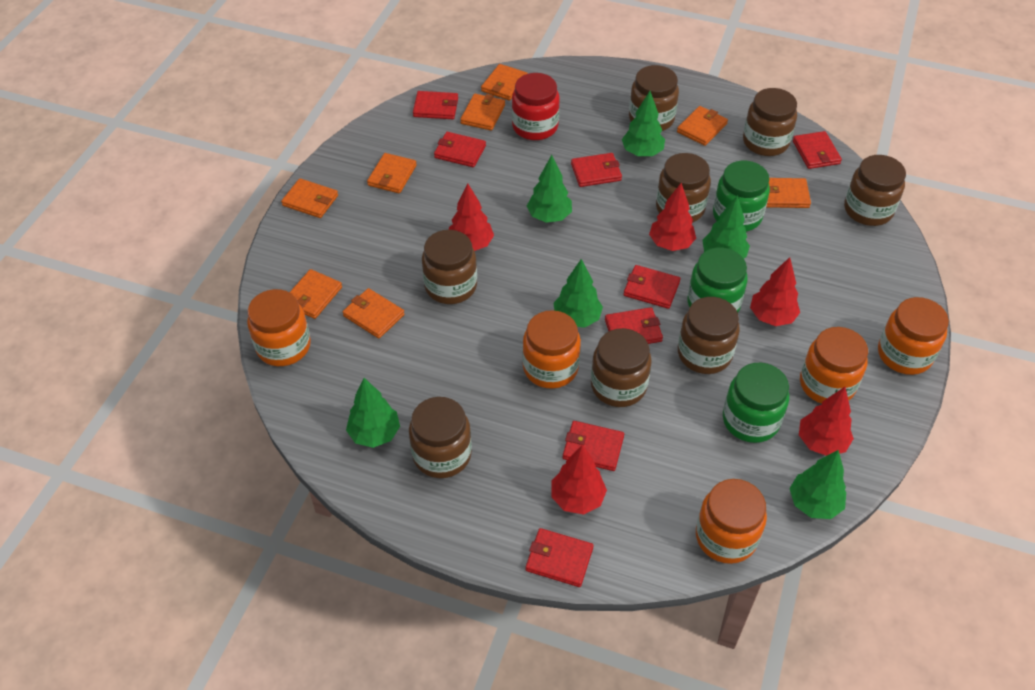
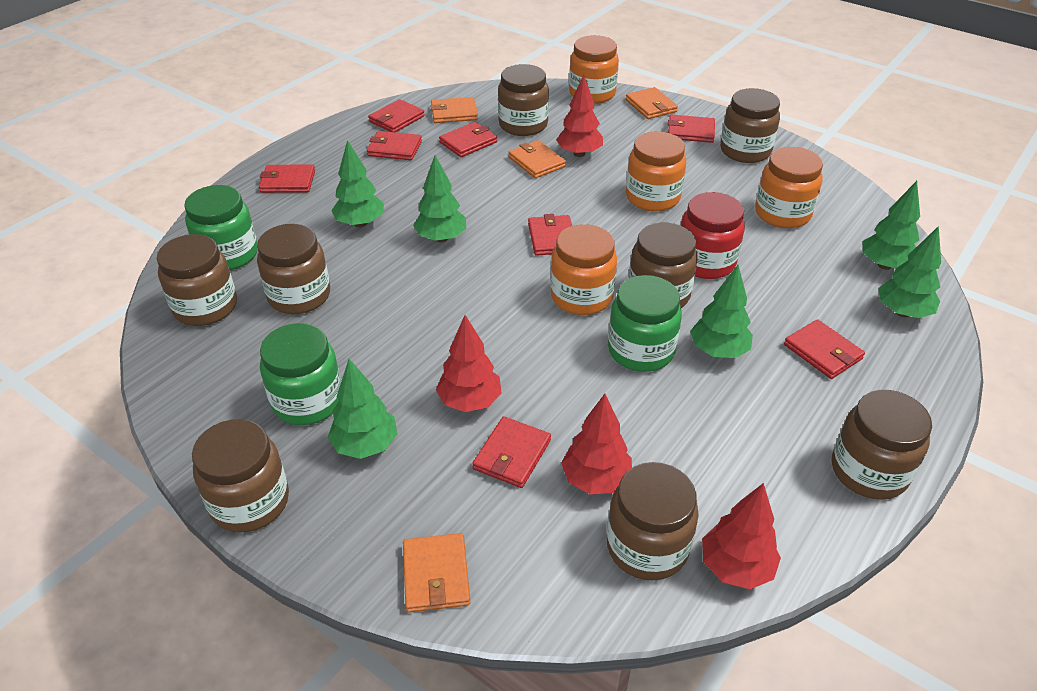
orange jar: 5 -> 4
orange wallet: 8 -> 4
red tree: 5 -> 4

